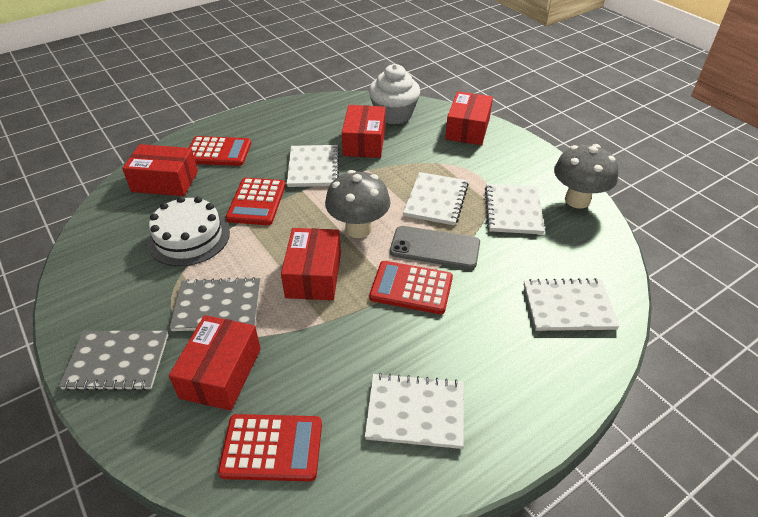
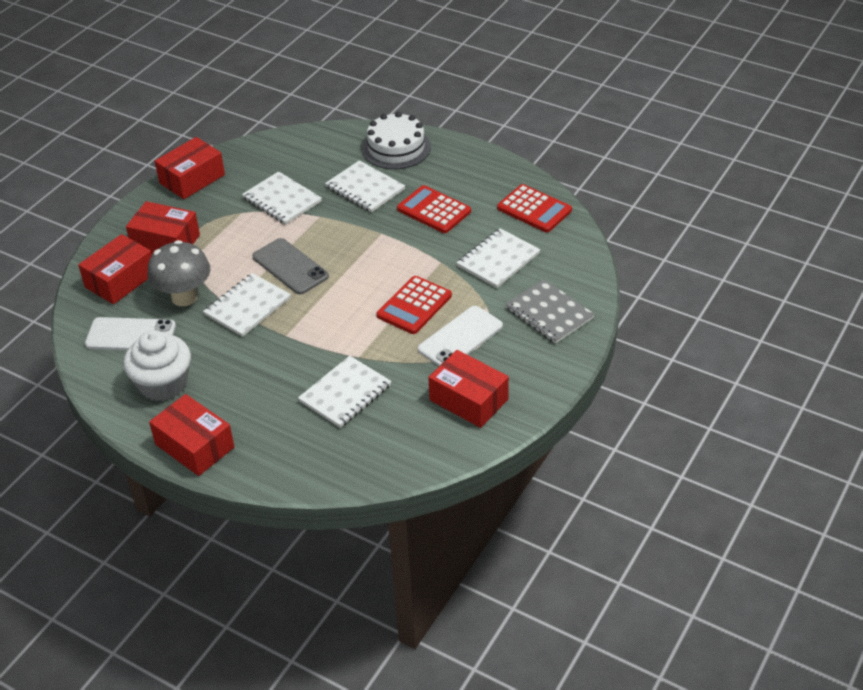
grey mushroom: 2 -> 1
grey notebook: 2 -> 1
red calculator: 4 -> 3
white phone: 0 -> 2

